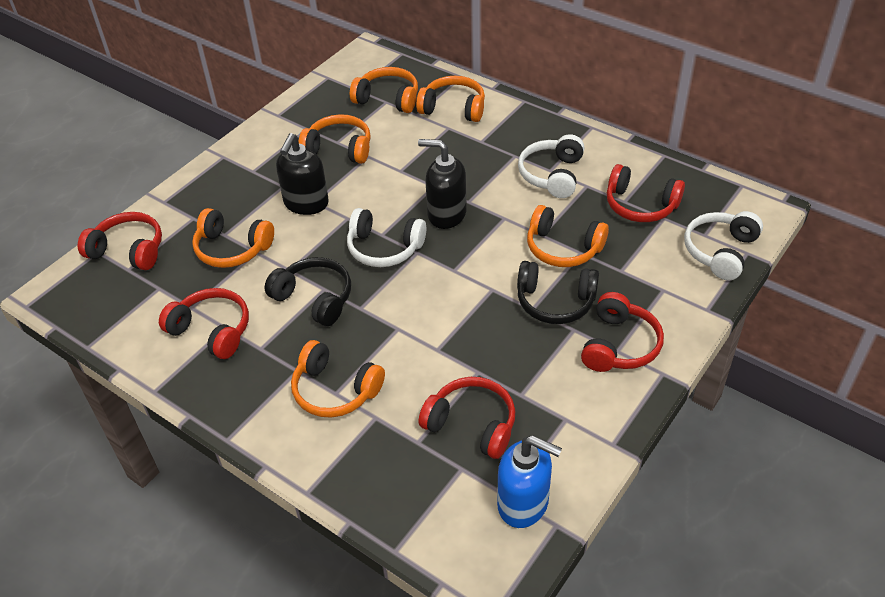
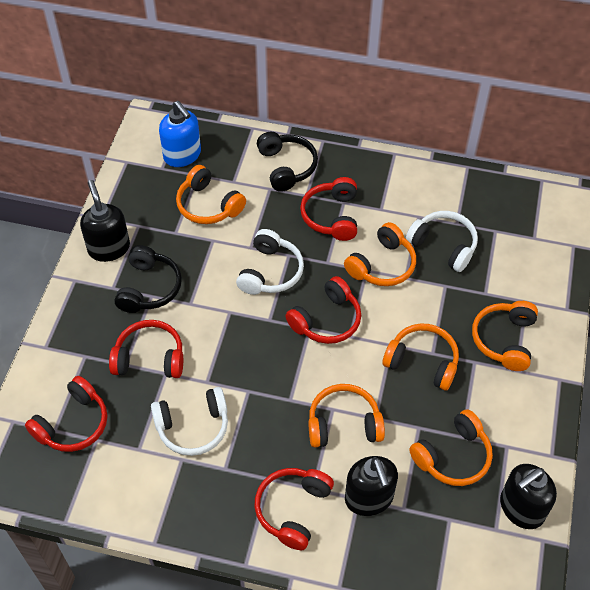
black soap dispenser: 2 -> 3

